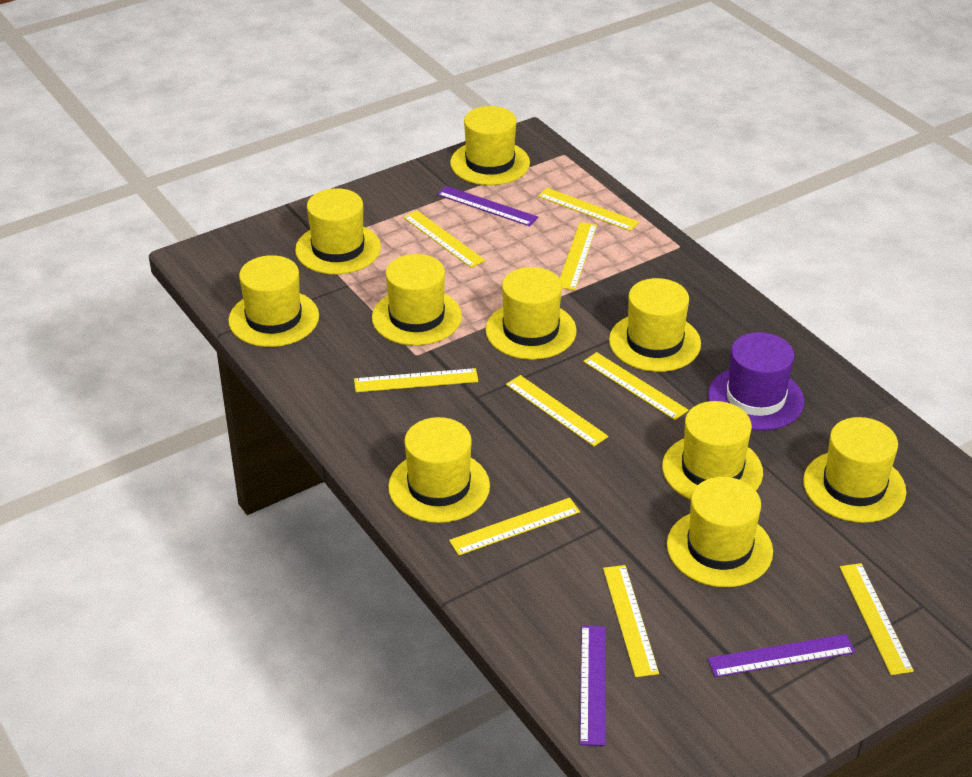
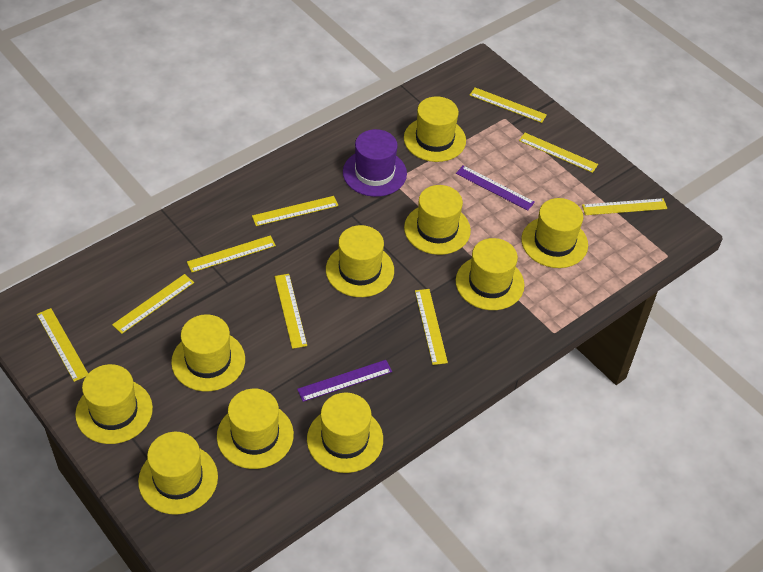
purple ruler: 3 -> 2

